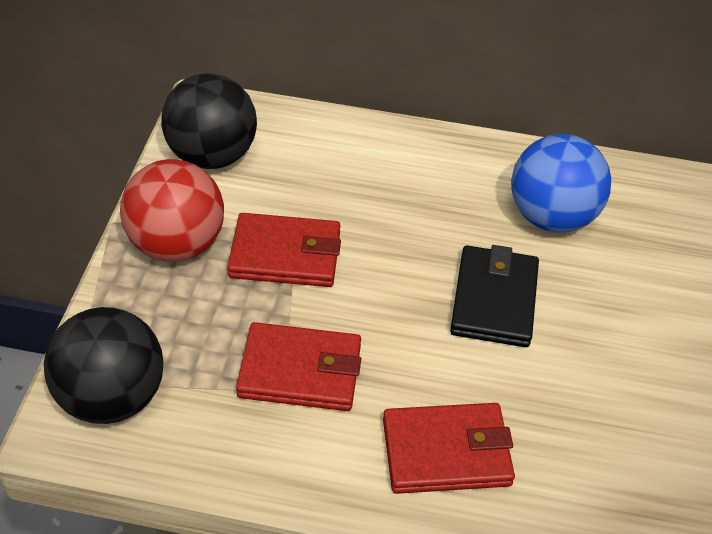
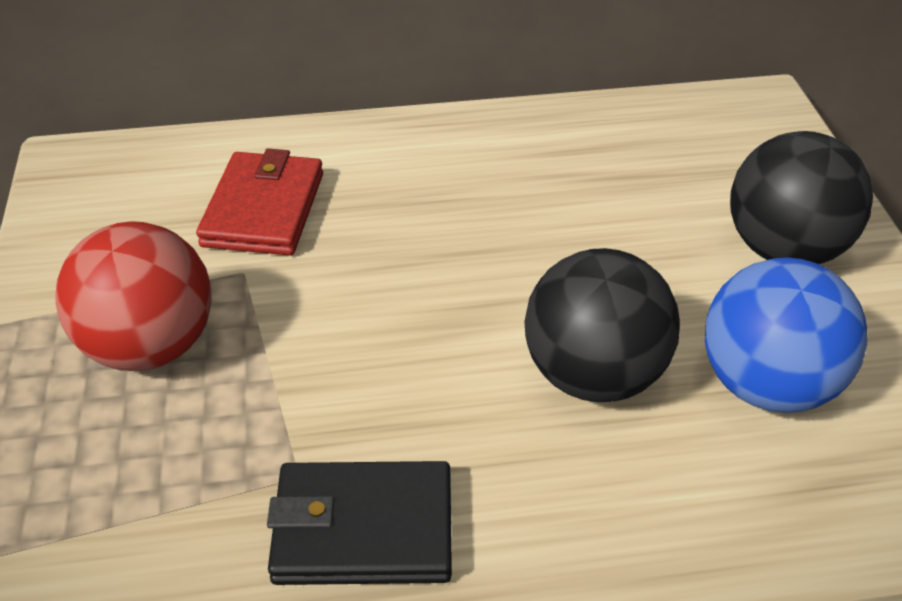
red wallet: 3 -> 1

